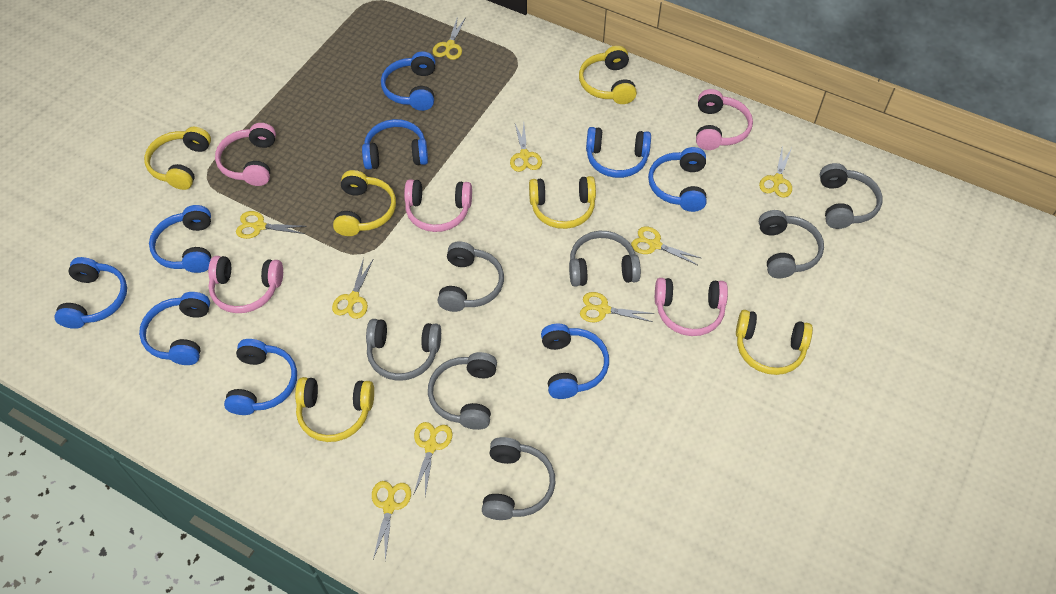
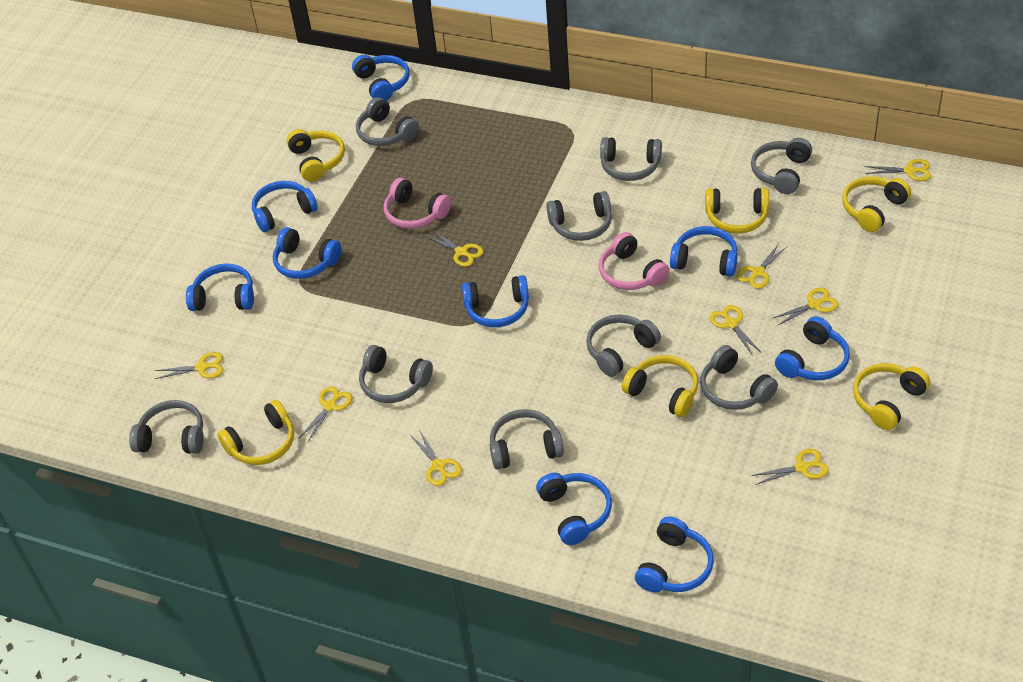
grey headphones: 7 -> 9
pink headphones: 5 -> 2

